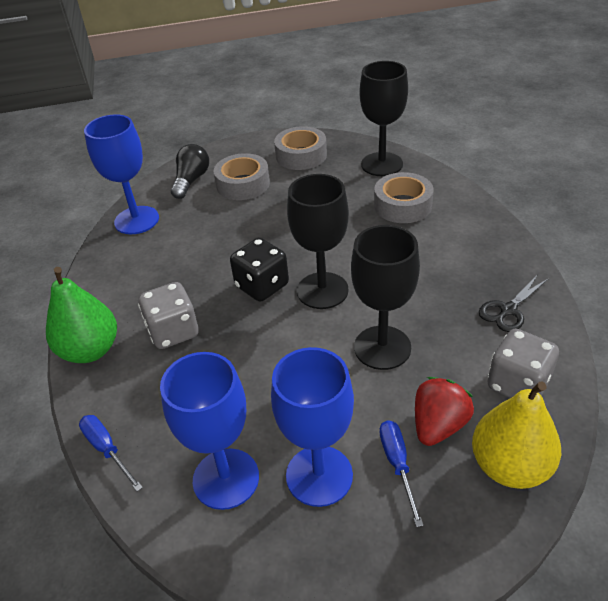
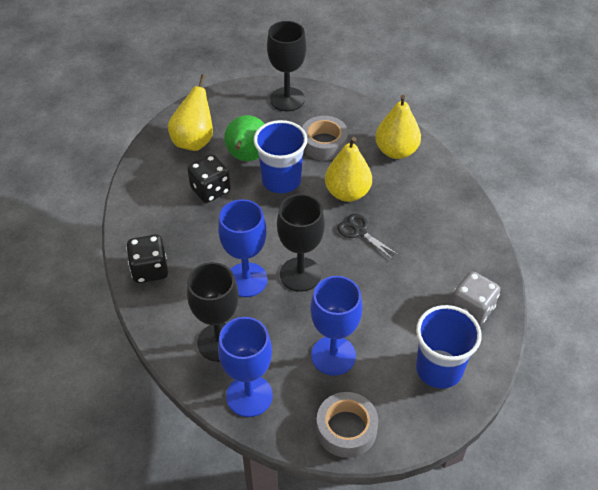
black dice: 1 -> 2
black light bulb: 1 -> 0
blue cup: 0 -> 2
blue screwdriver: 2 -> 0
grey dice: 2 -> 1
grey tape: 3 -> 2
red strawberry: 1 -> 0
yellow pear: 1 -> 3

